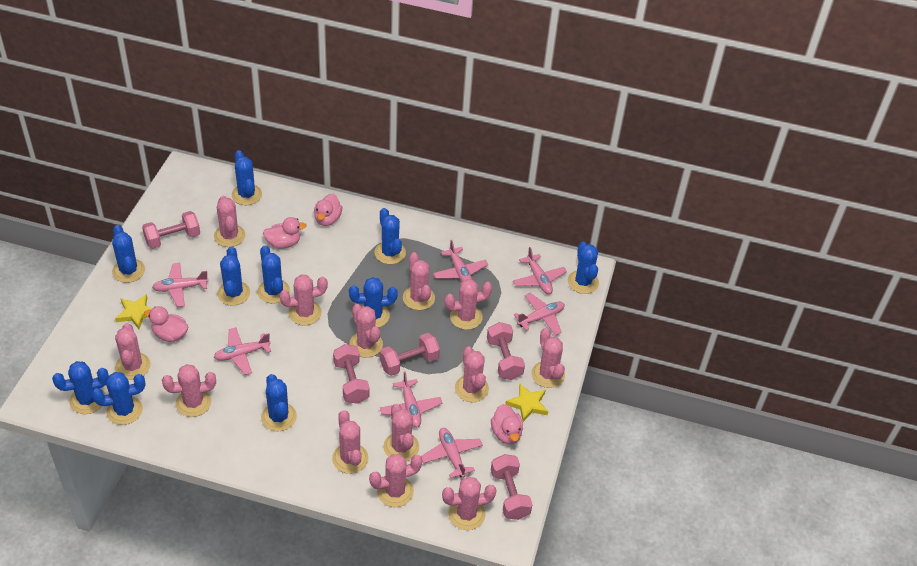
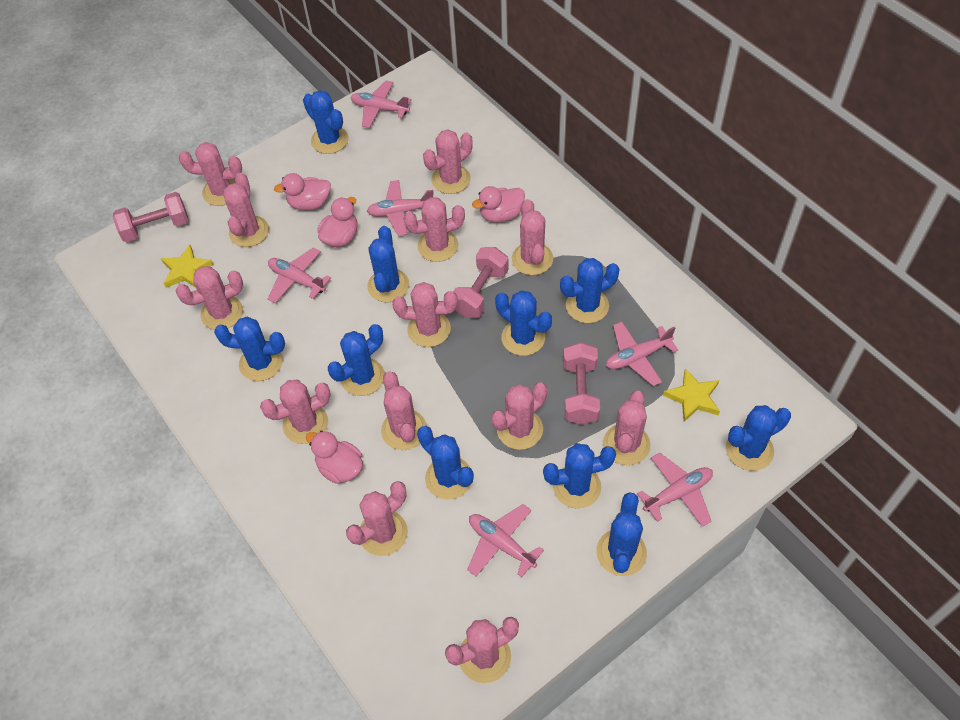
pink dumbbell: 5 -> 3
pink plane: 7 -> 6

